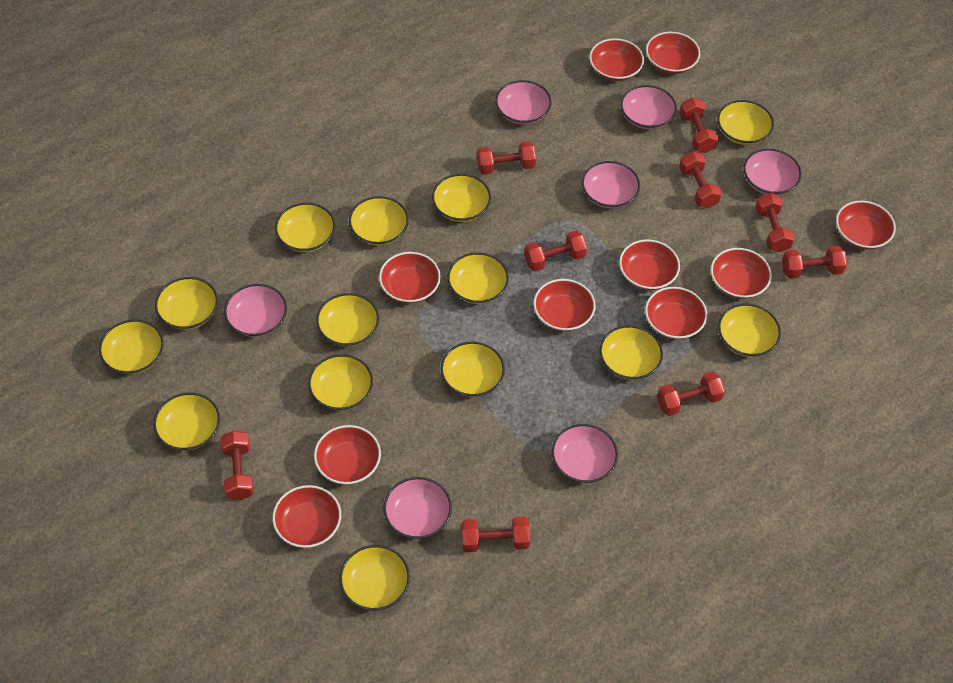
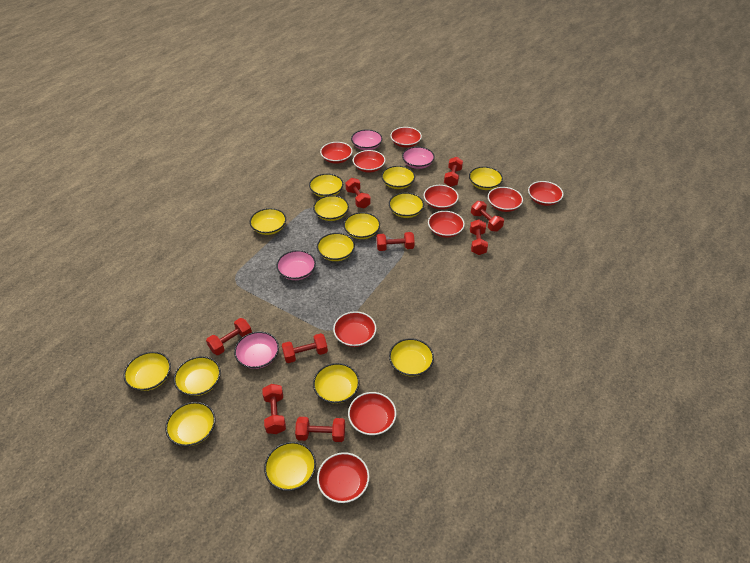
pink bowl: 7 -> 4

